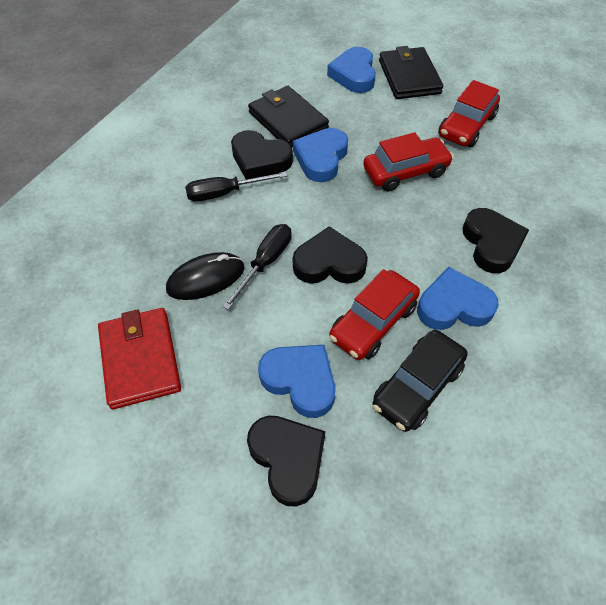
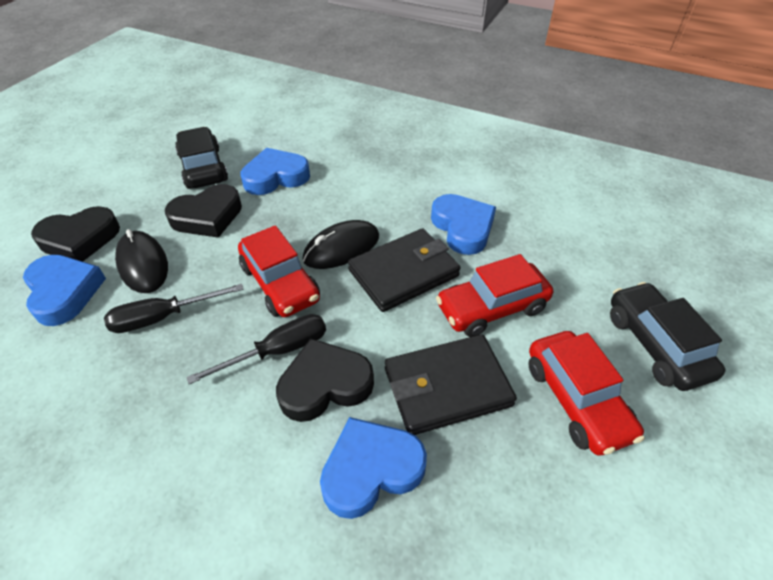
black car: 1 -> 2
black heart: 4 -> 3
black mouse: 1 -> 2
red wallet: 1 -> 0

